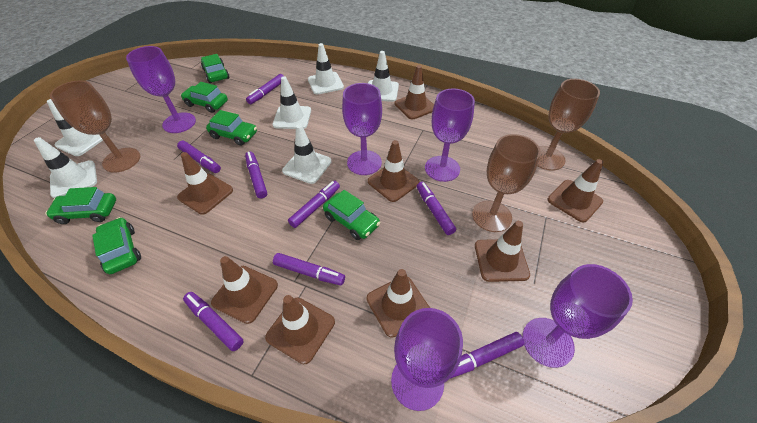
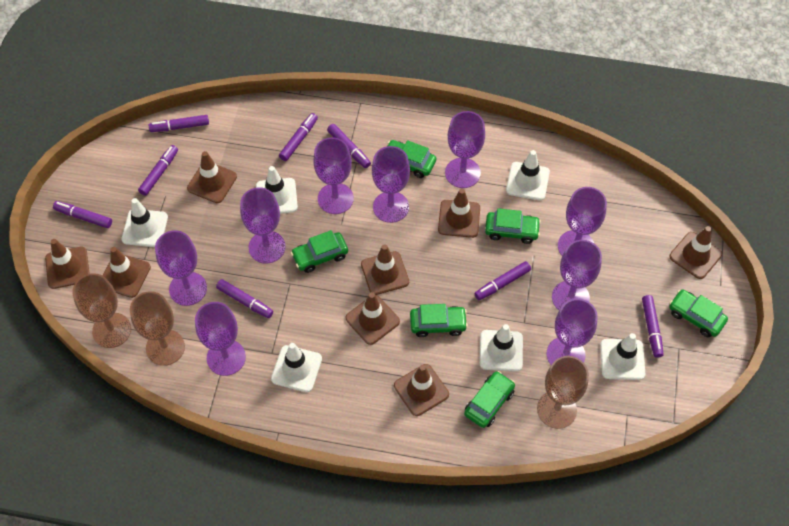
purple goblet: 5 -> 9

